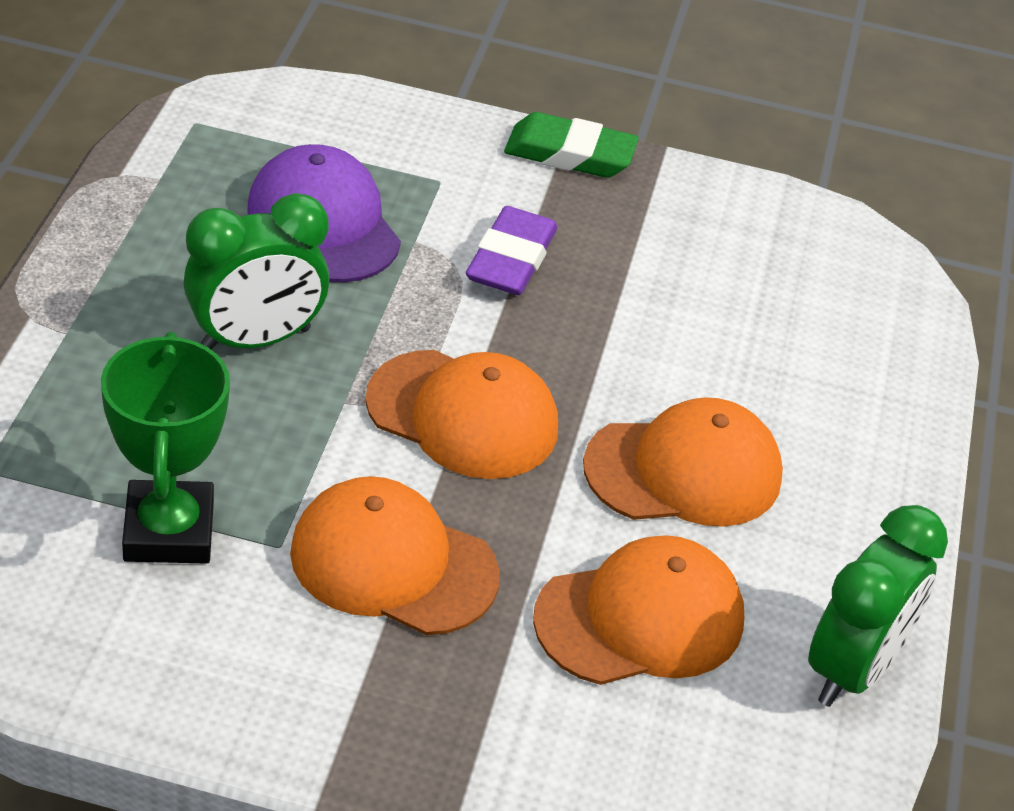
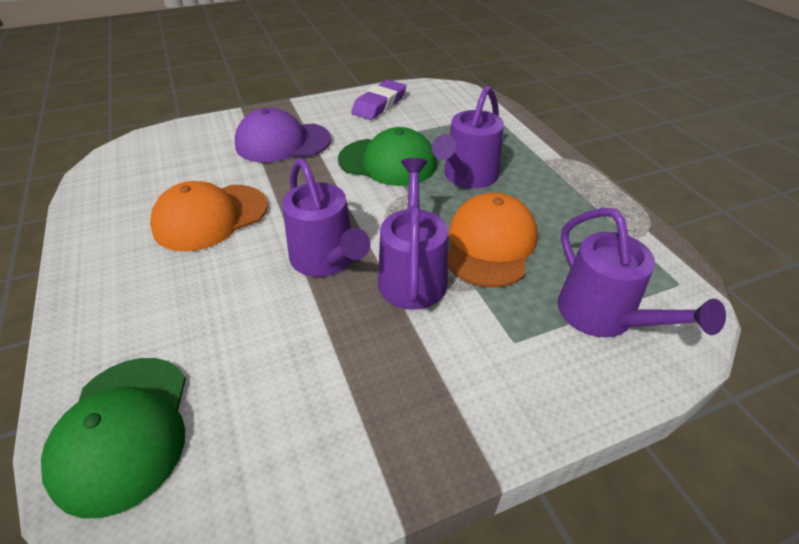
green cap: 0 -> 2
green clock: 2 -> 0
green eraser: 1 -> 0
green trophy: 1 -> 0
orange cap: 4 -> 2
purple watering can: 0 -> 4

